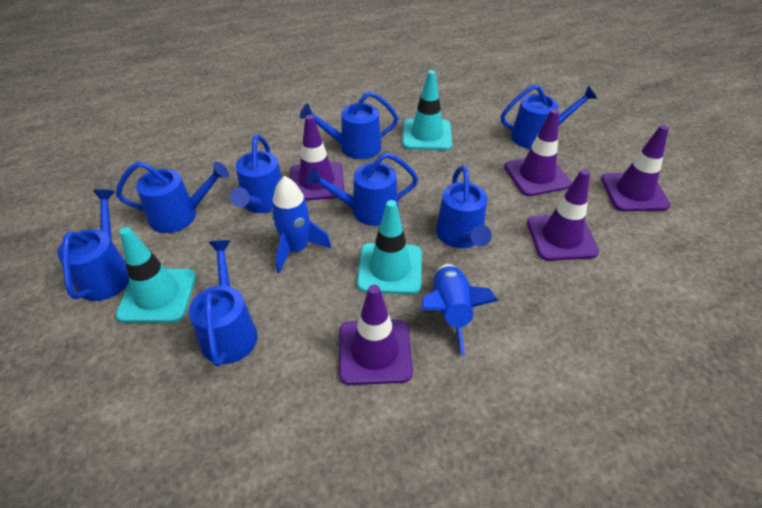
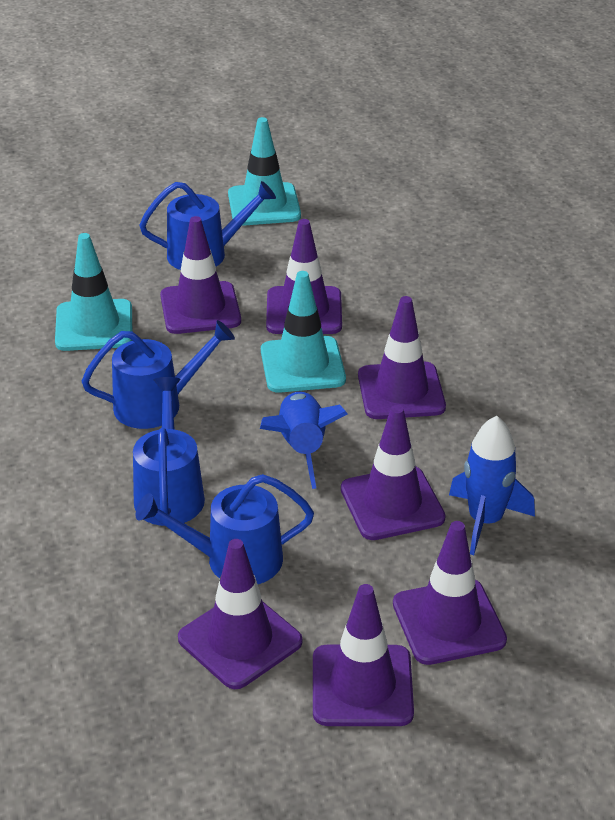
blue watering can: 8 -> 4
purple traffic cone: 5 -> 7

